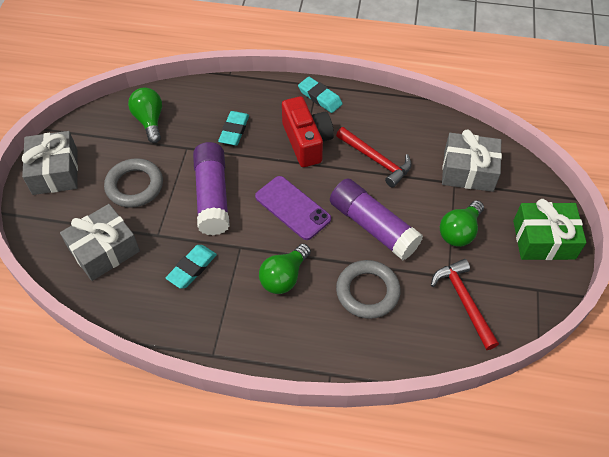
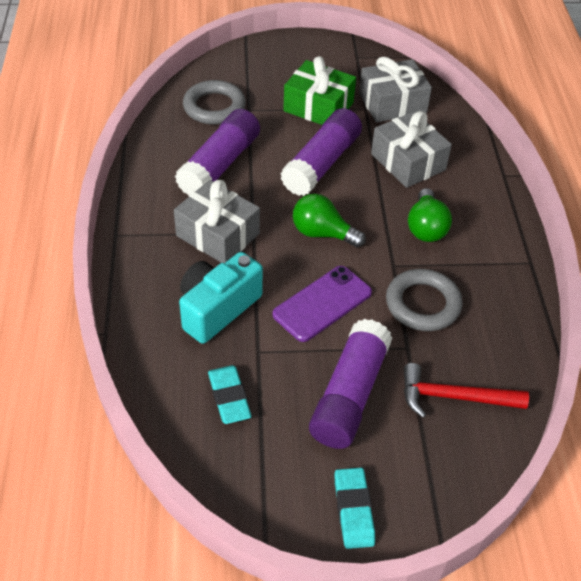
green light bulb: 3 -> 2
purple glue stick: 2 -> 3
red camera: 1 -> 0
red hammer: 2 -> 1
turquoise camera: 0 -> 1
turquoise eraser: 3 -> 2

